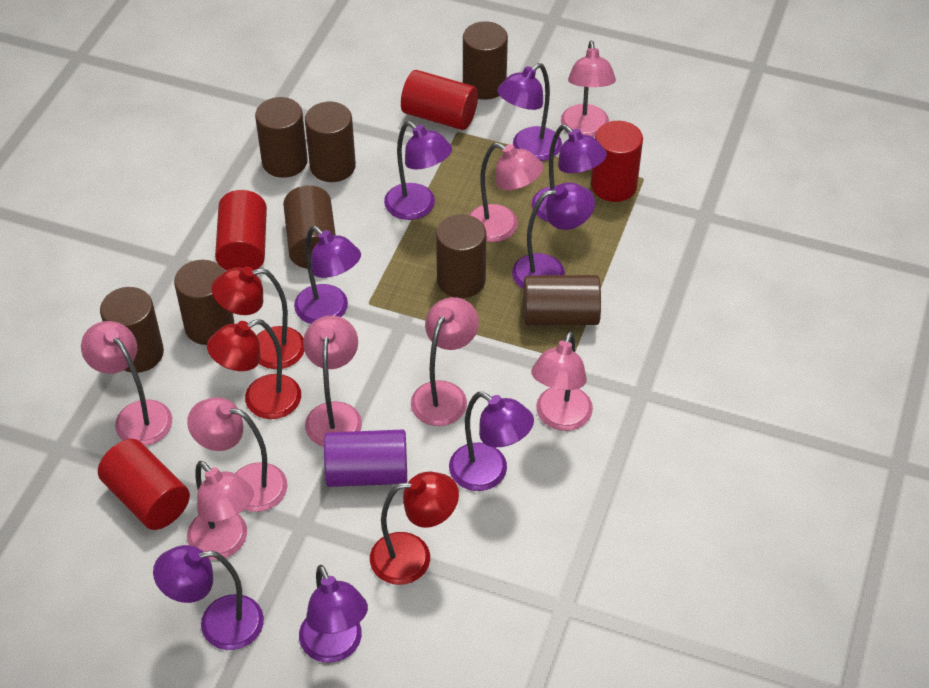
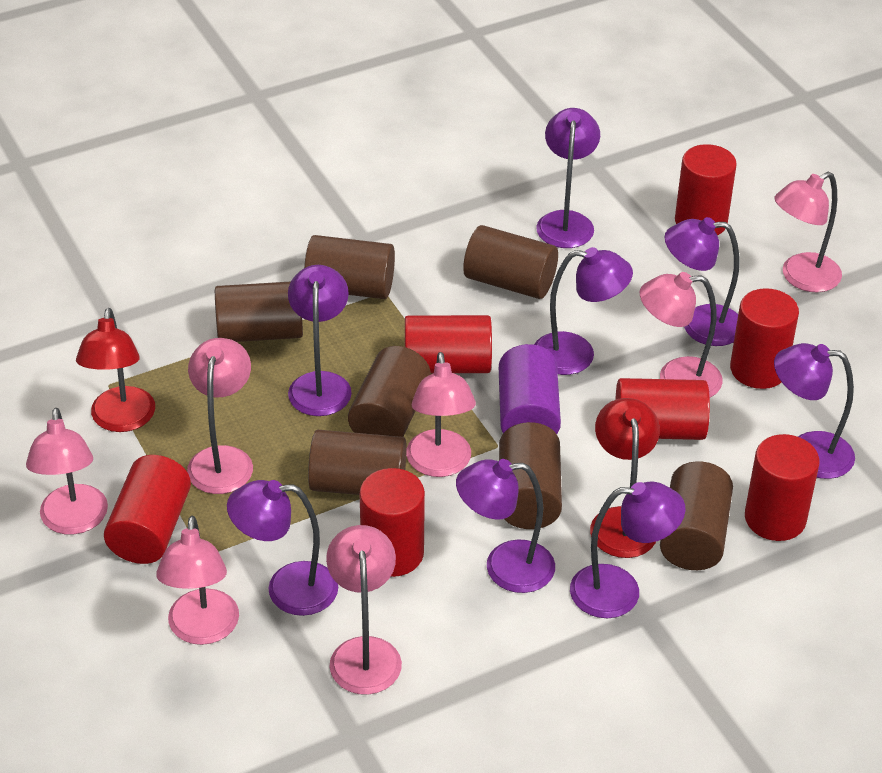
brown cylinder: 8 -> 7
pink lamp: 8 -> 7
red cylinder: 4 -> 7
red lamp: 3 -> 2

